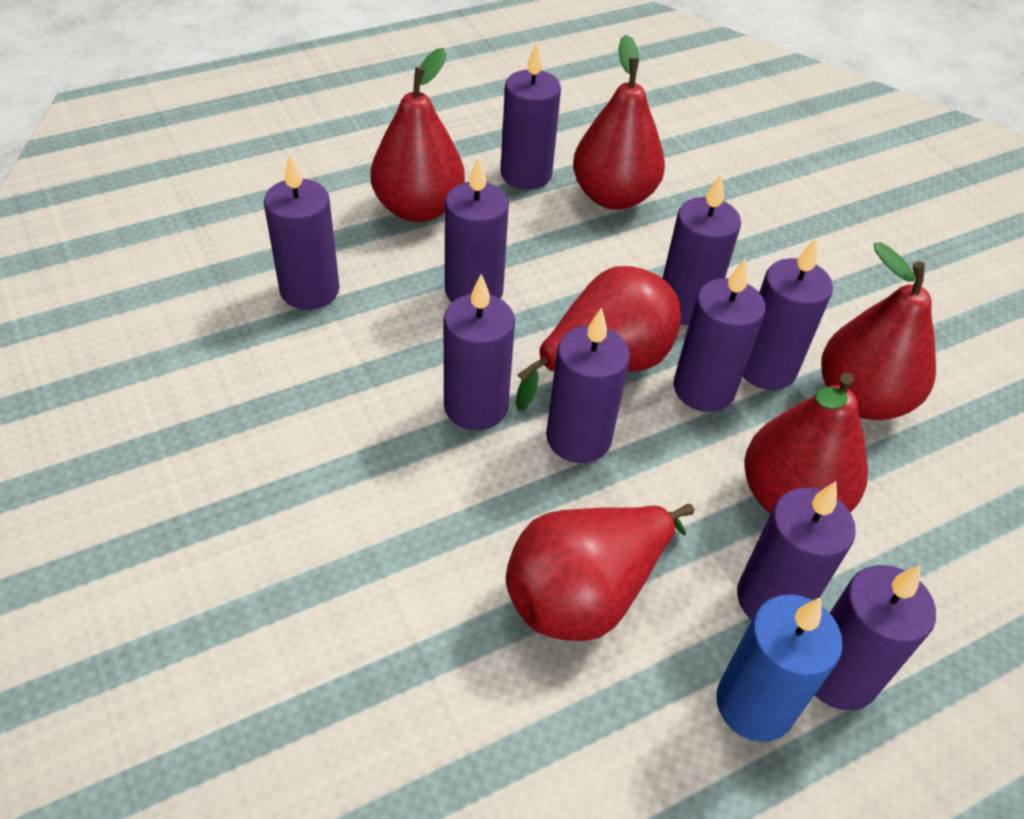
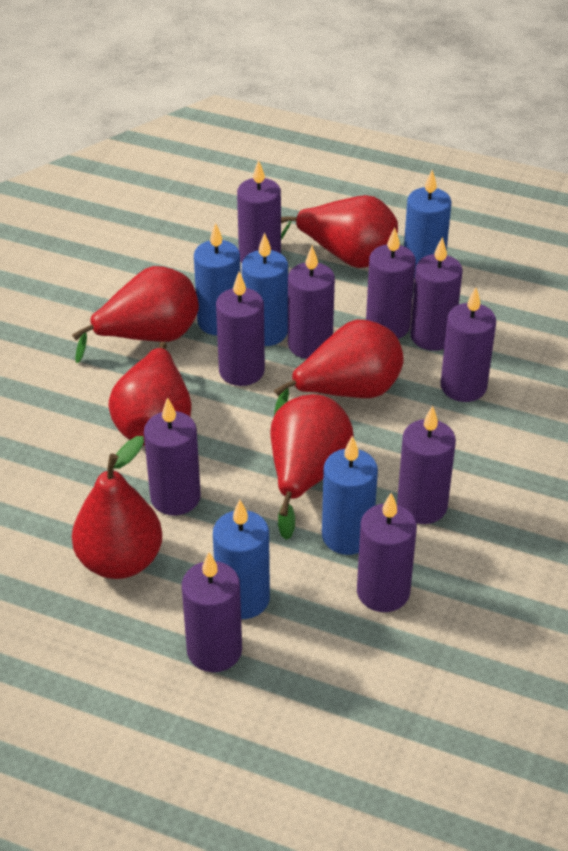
blue candle: 1 -> 5

